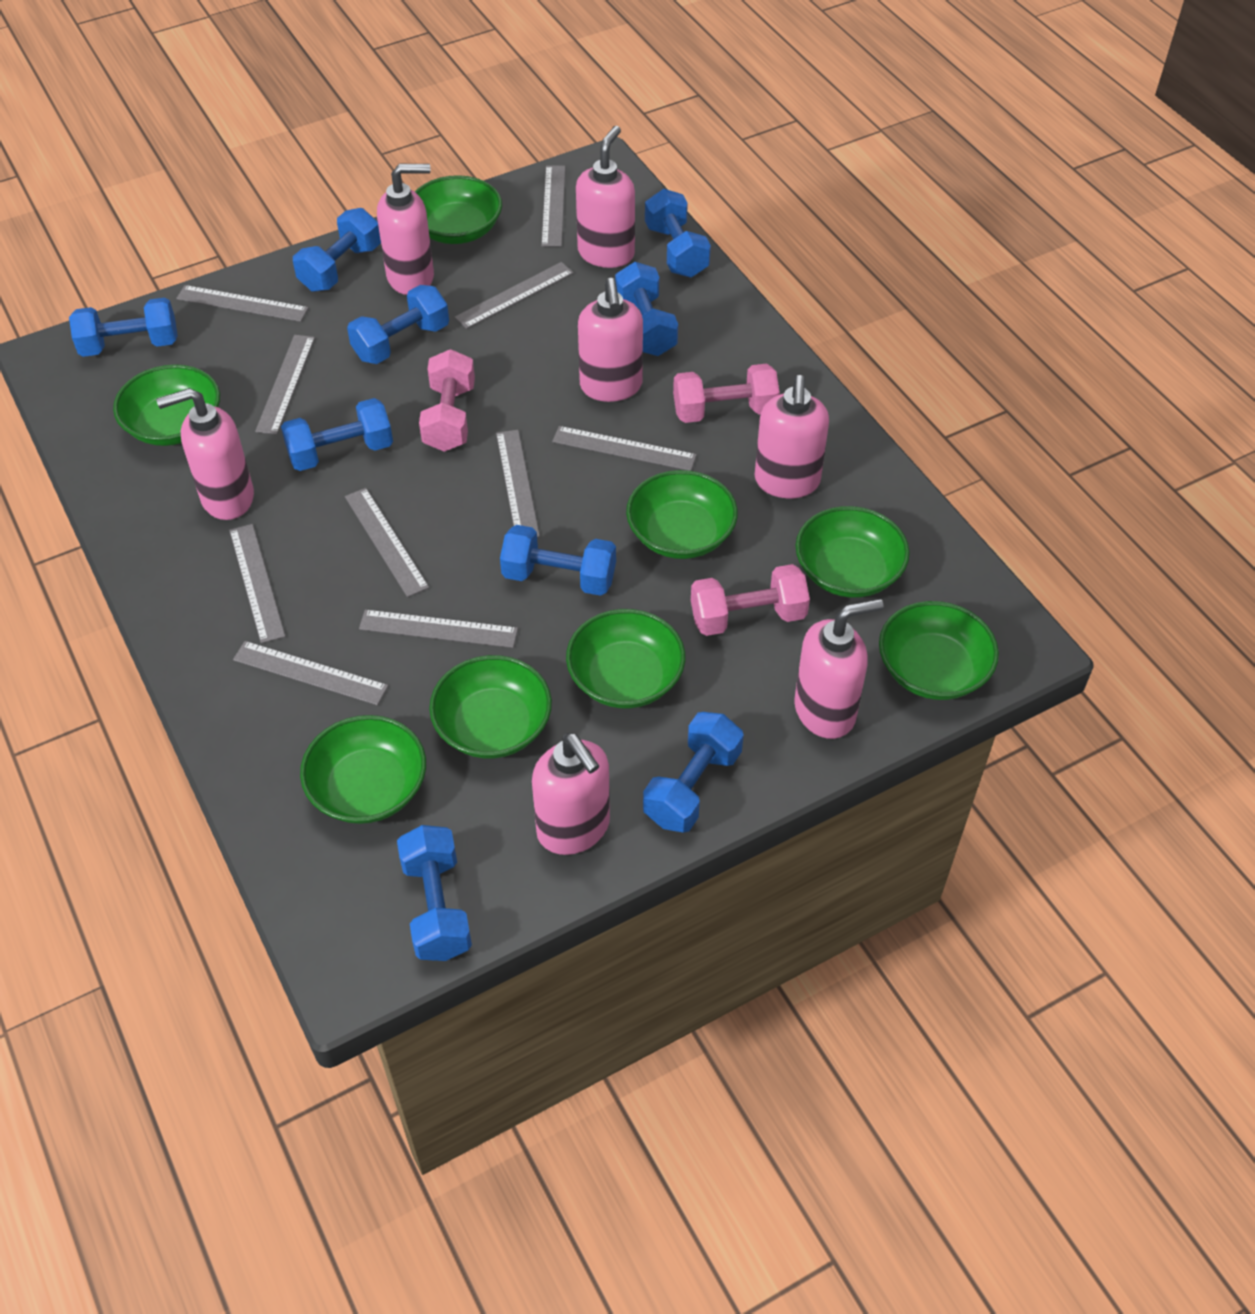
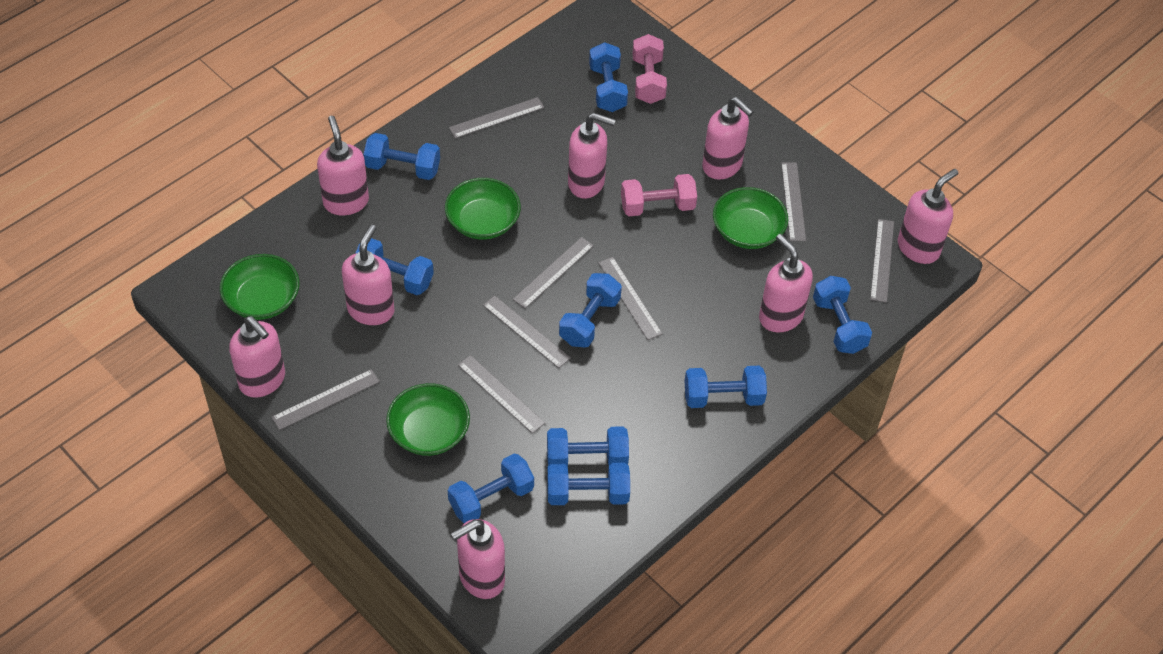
green bowl: 8 -> 4
grey ruler: 10 -> 8
pink dumbbell: 3 -> 2
pink soap dispenser: 7 -> 8

